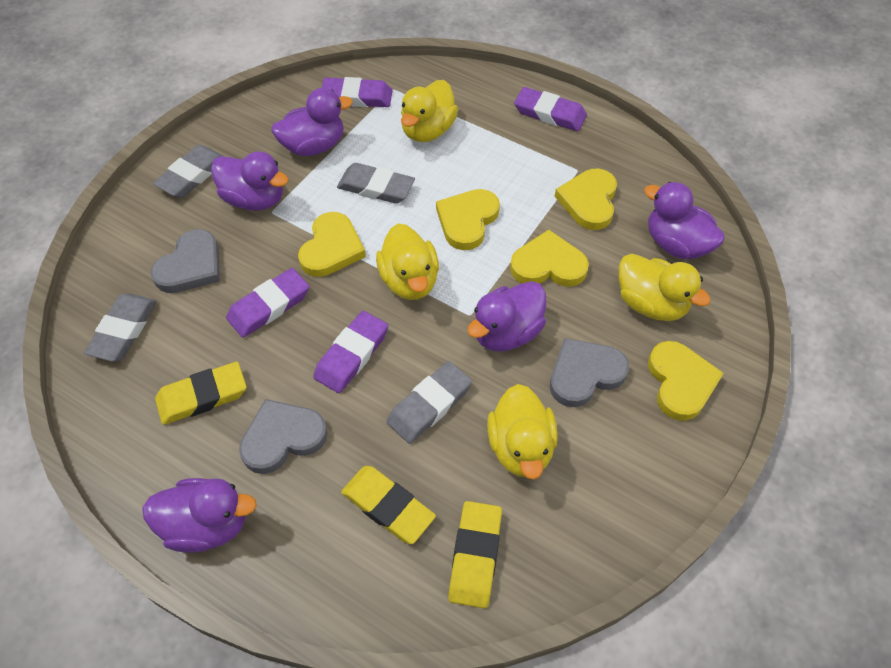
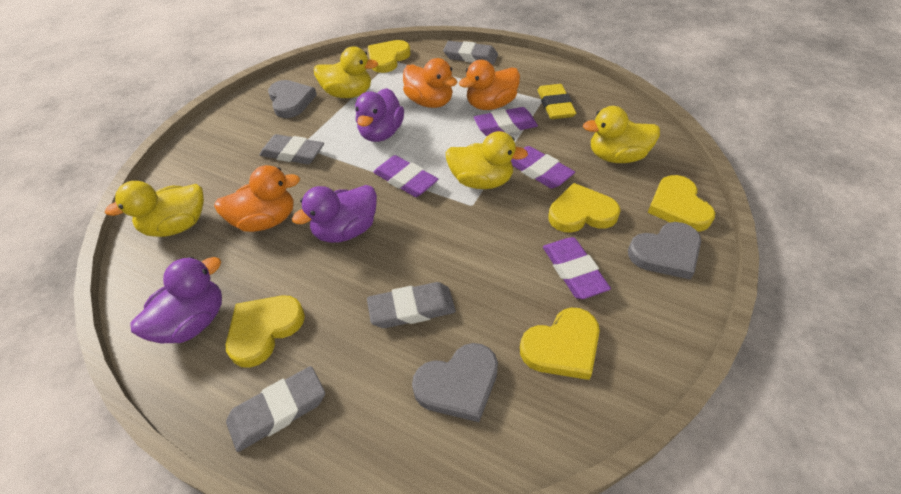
orange duck: 0 -> 3
purple duck: 5 -> 3
yellow eraser: 3 -> 1

